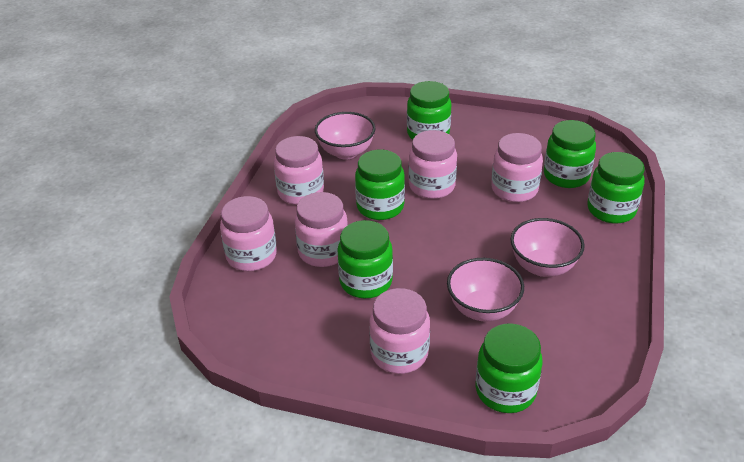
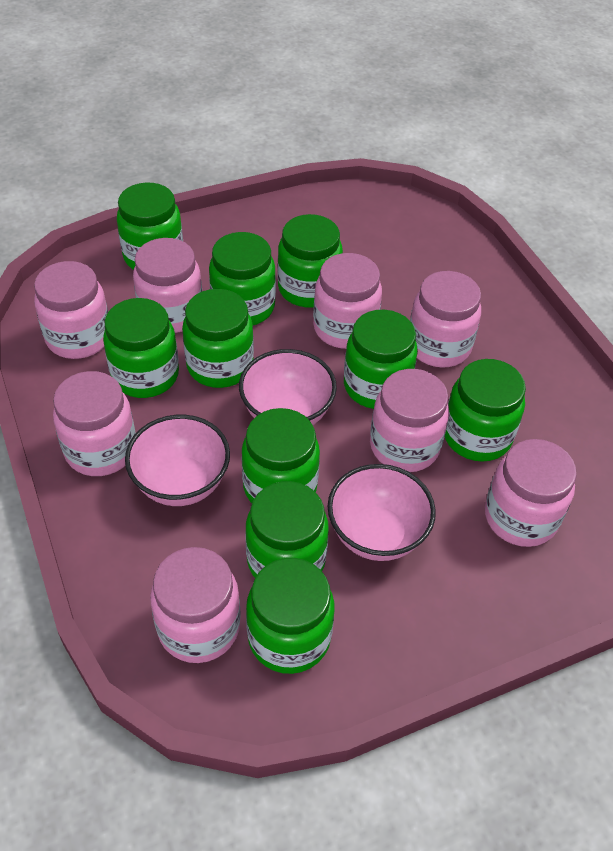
green jar: 6 -> 10
pink jar: 6 -> 8

